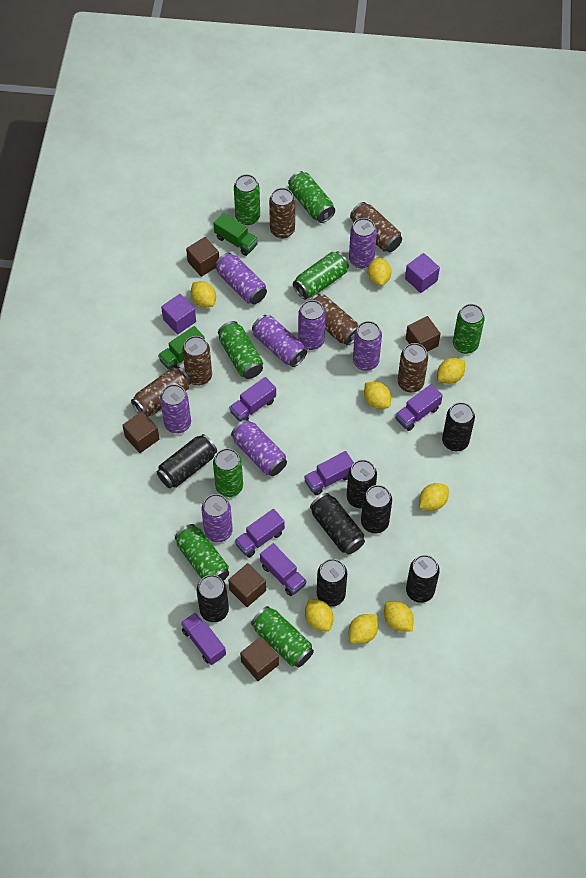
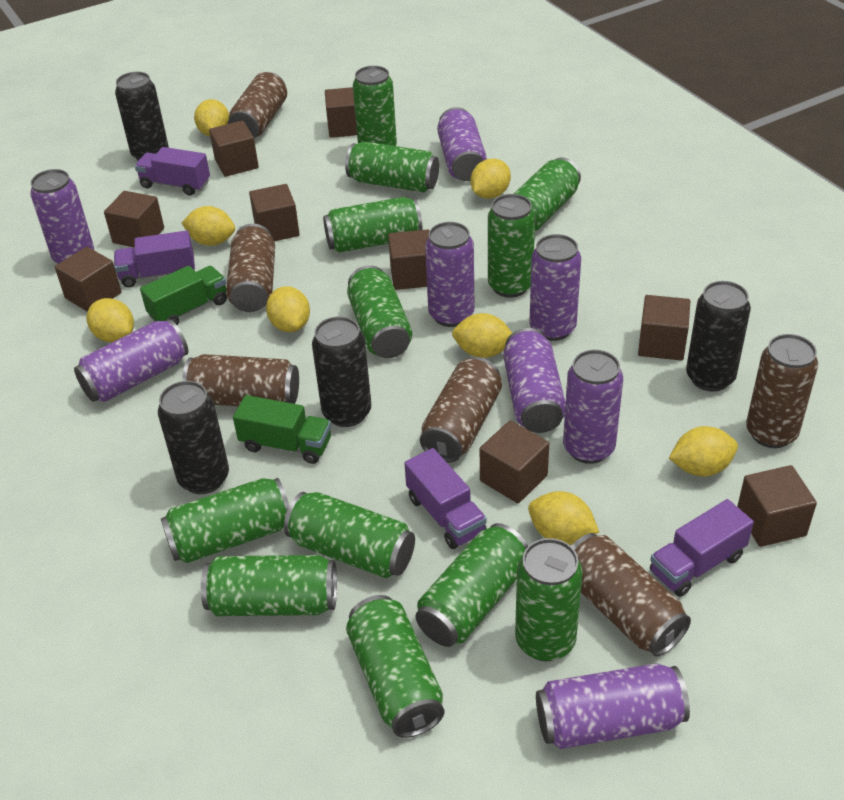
black can: 8 -> 4
brown cube: 5 -> 9
green can: 8 -> 12
purple cube: 2 -> 0
purple truck: 6 -> 4

